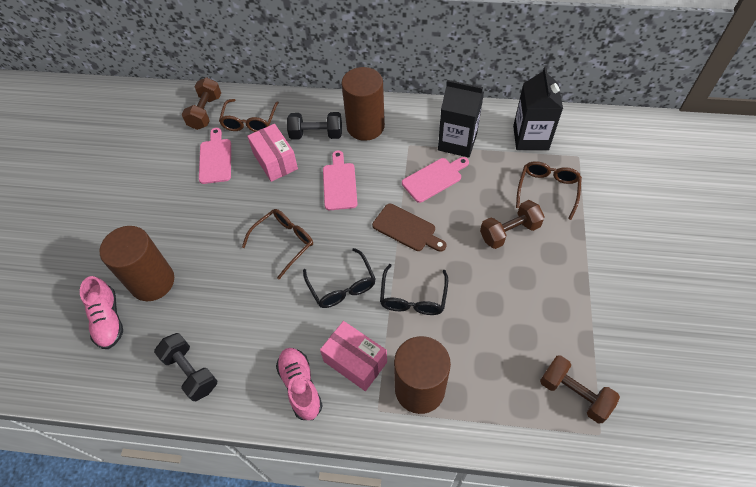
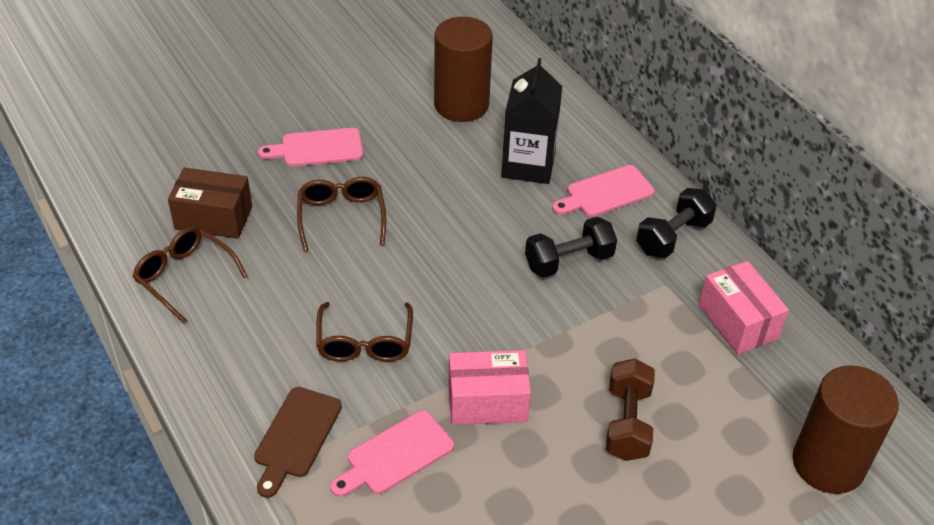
black carton: 2 -> 1
black glasses: 2 -> 0
brown box: 0 -> 1
brown cylinder: 3 -> 2
brown dumbbell: 3 -> 1
pink shoe: 2 -> 0

